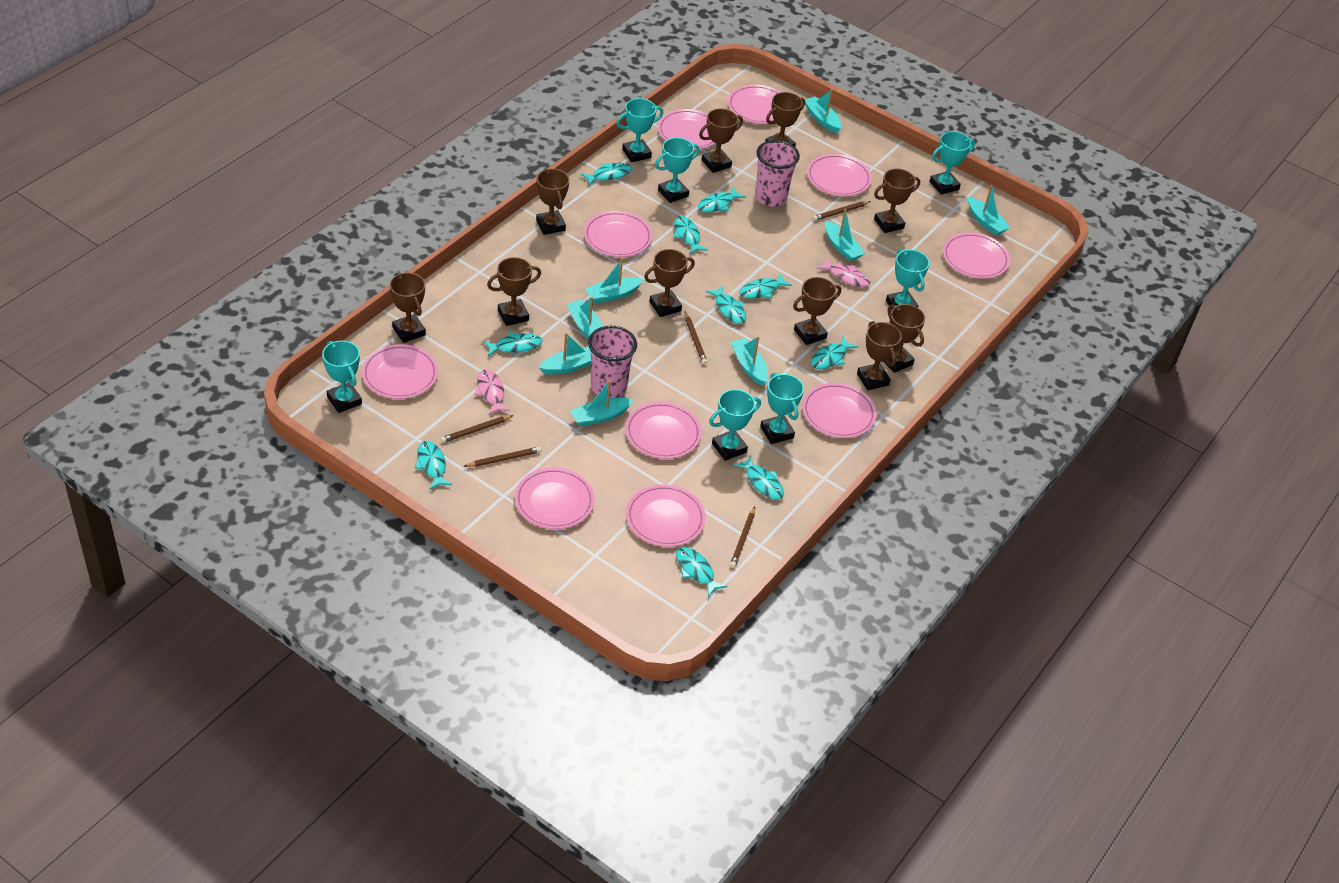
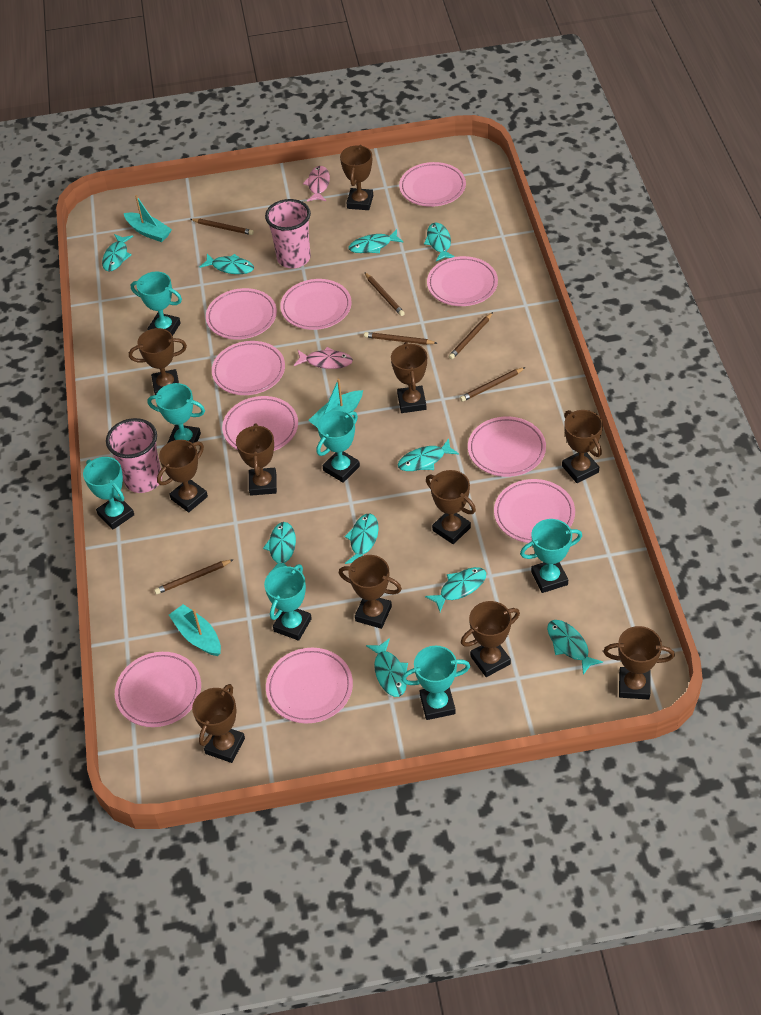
brown pencil: 5 -> 6
brown trophy: 10 -> 11
turquoise boat: 8 -> 3

